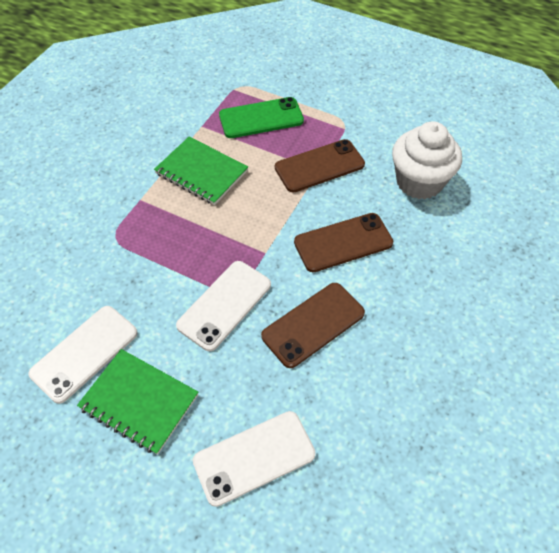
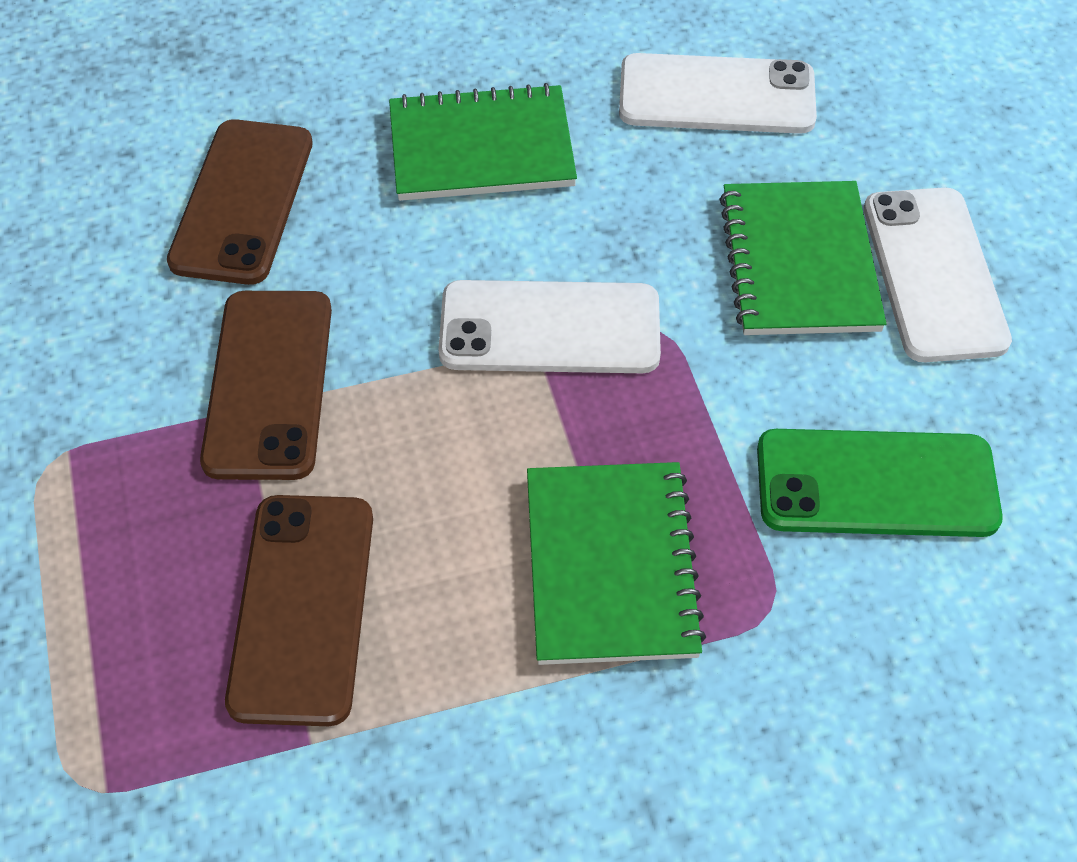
green notebook: 2 -> 3
white cupcake: 1 -> 0

